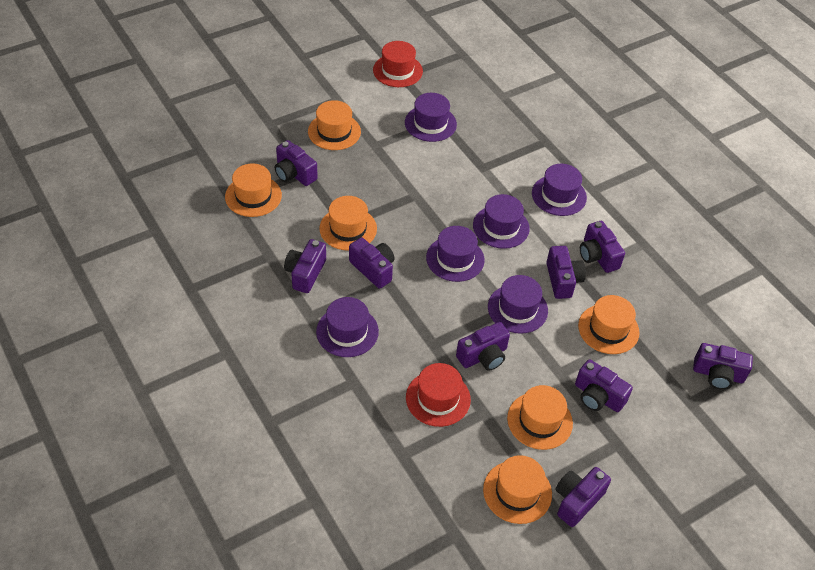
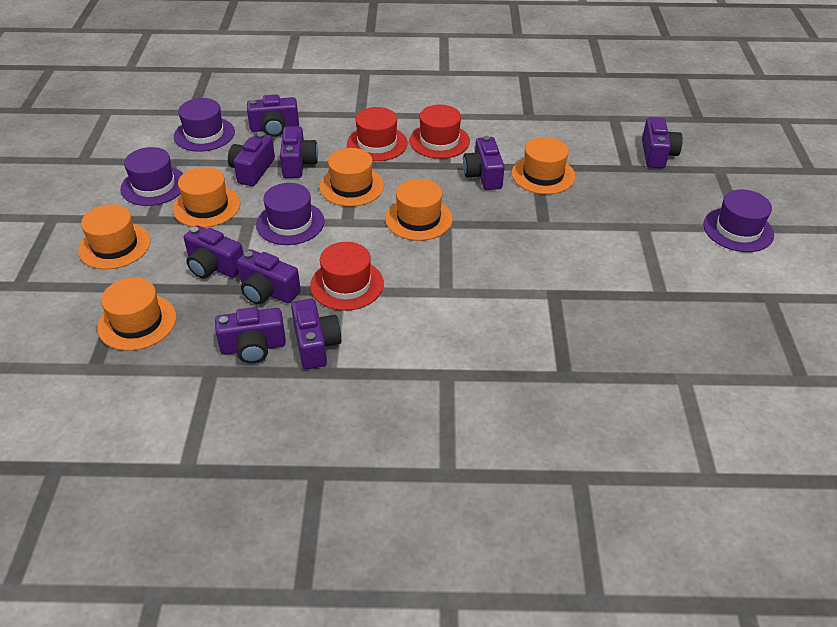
purple hat: 6 -> 4
red hat: 2 -> 3

